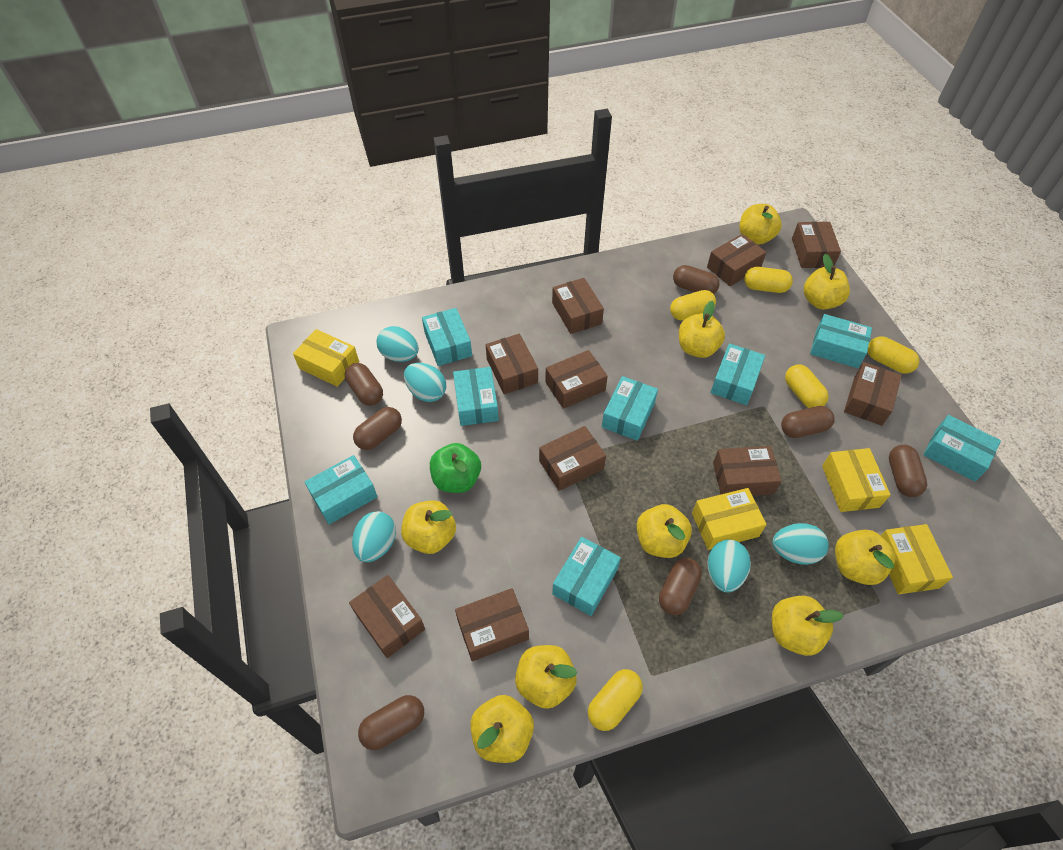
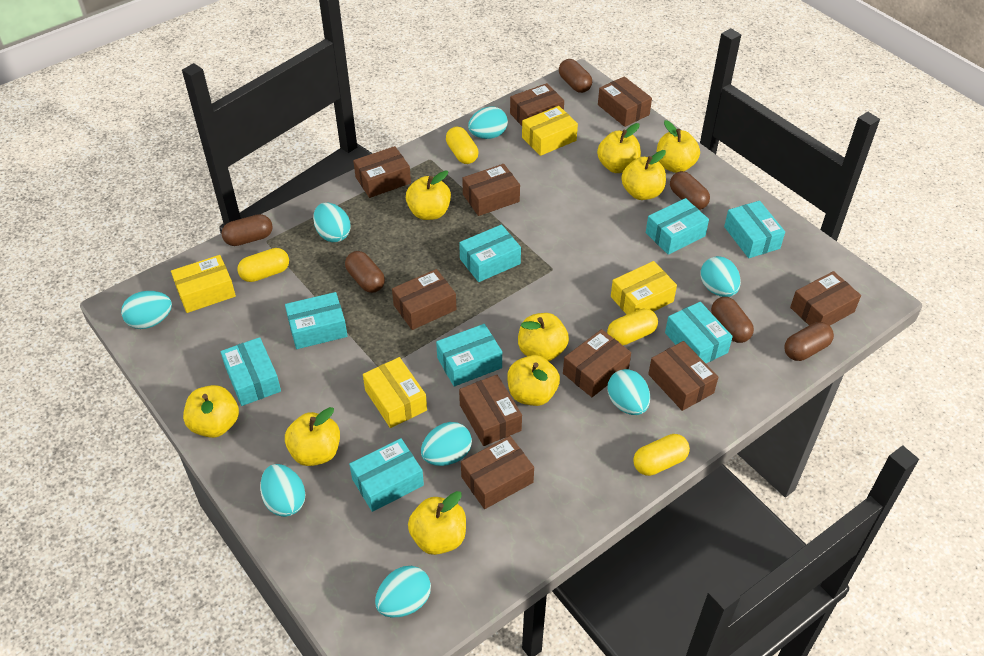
brown capsule: 7 -> 6
green apple: 1 -> 0
turquoise egg: 5 -> 8
yellow capsule: 5 -> 4

